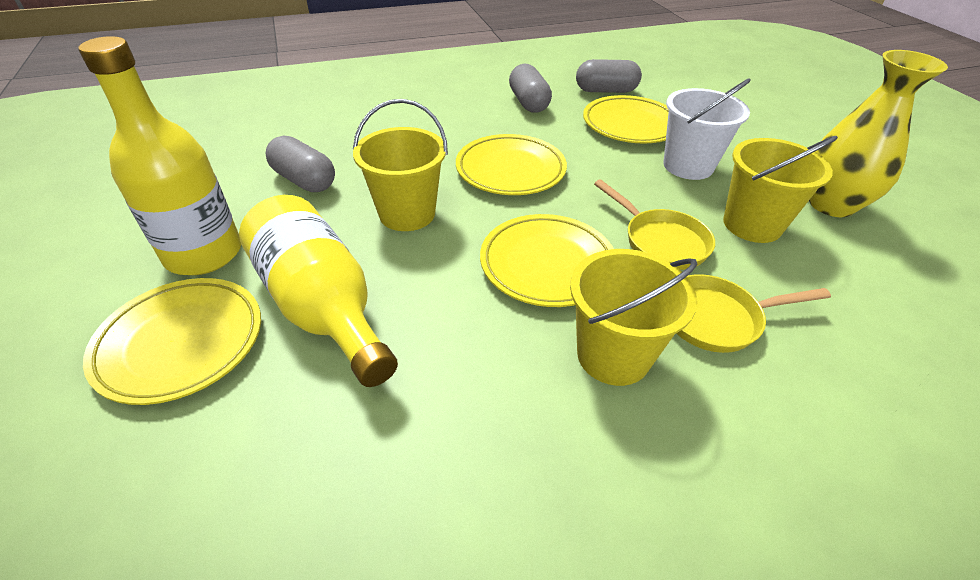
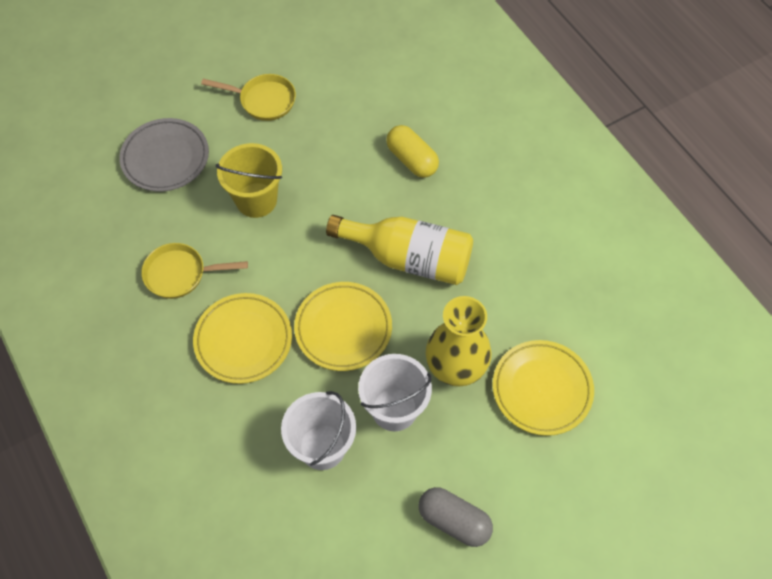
grey capsule: 3 -> 1
grey plate: 0 -> 1
white bucket: 1 -> 2
yellow bottle: 2 -> 1
yellow bucket: 3 -> 1
yellow capsule: 0 -> 1
yellow plate: 4 -> 3

